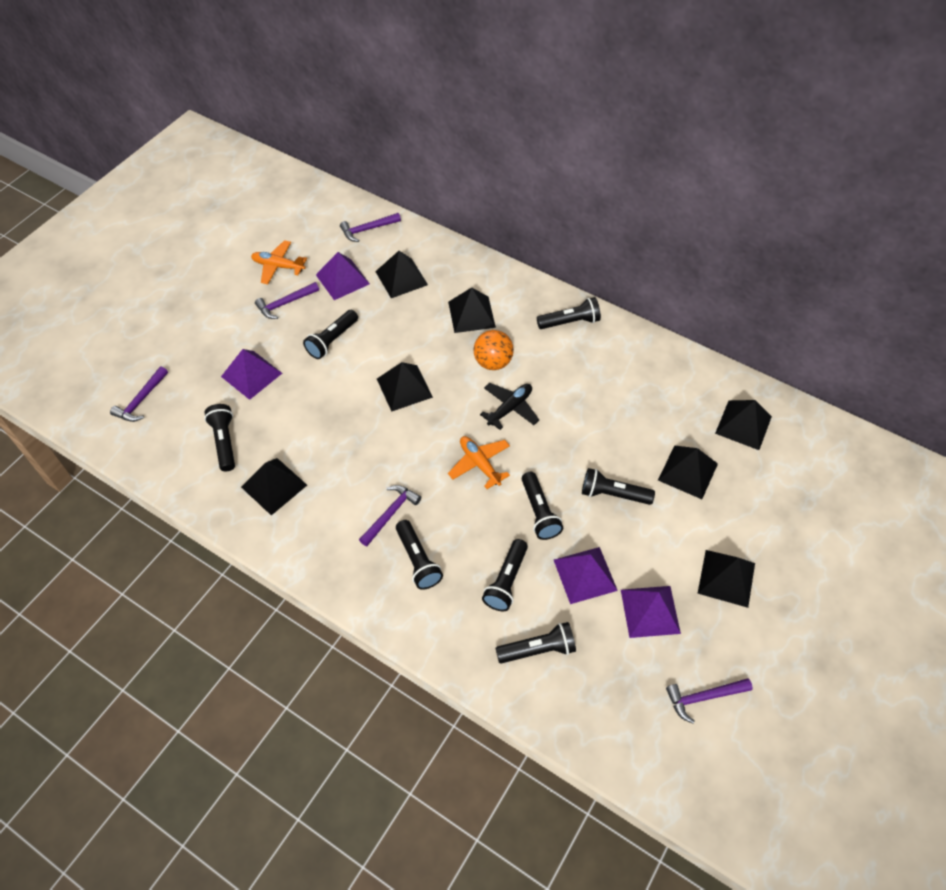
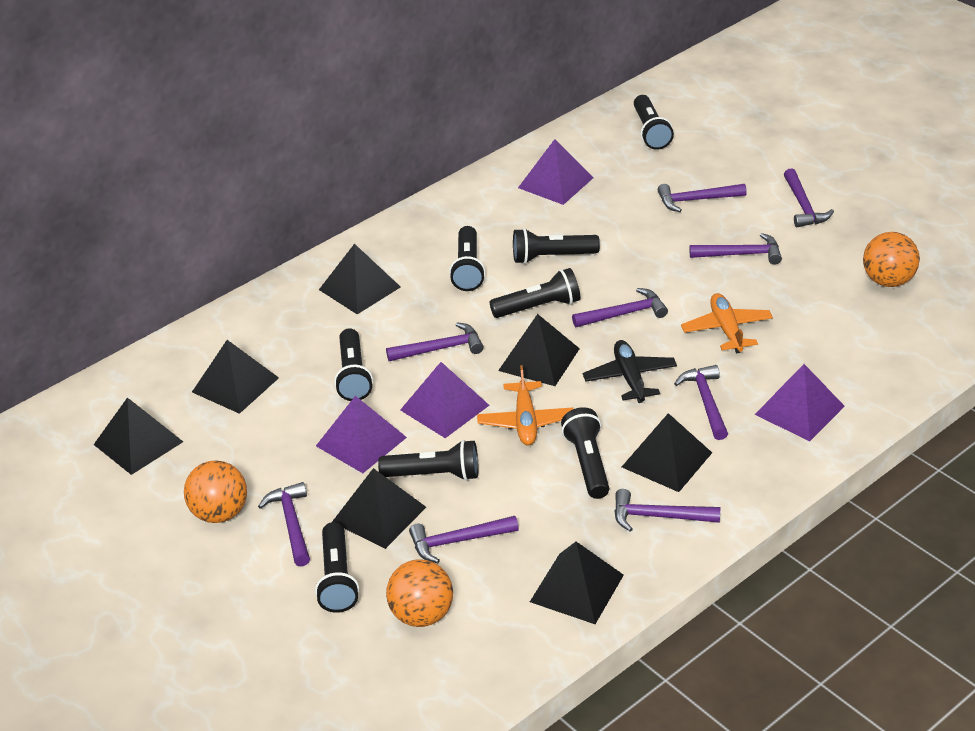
orange ball: 1 -> 3
purple hammer: 5 -> 9

